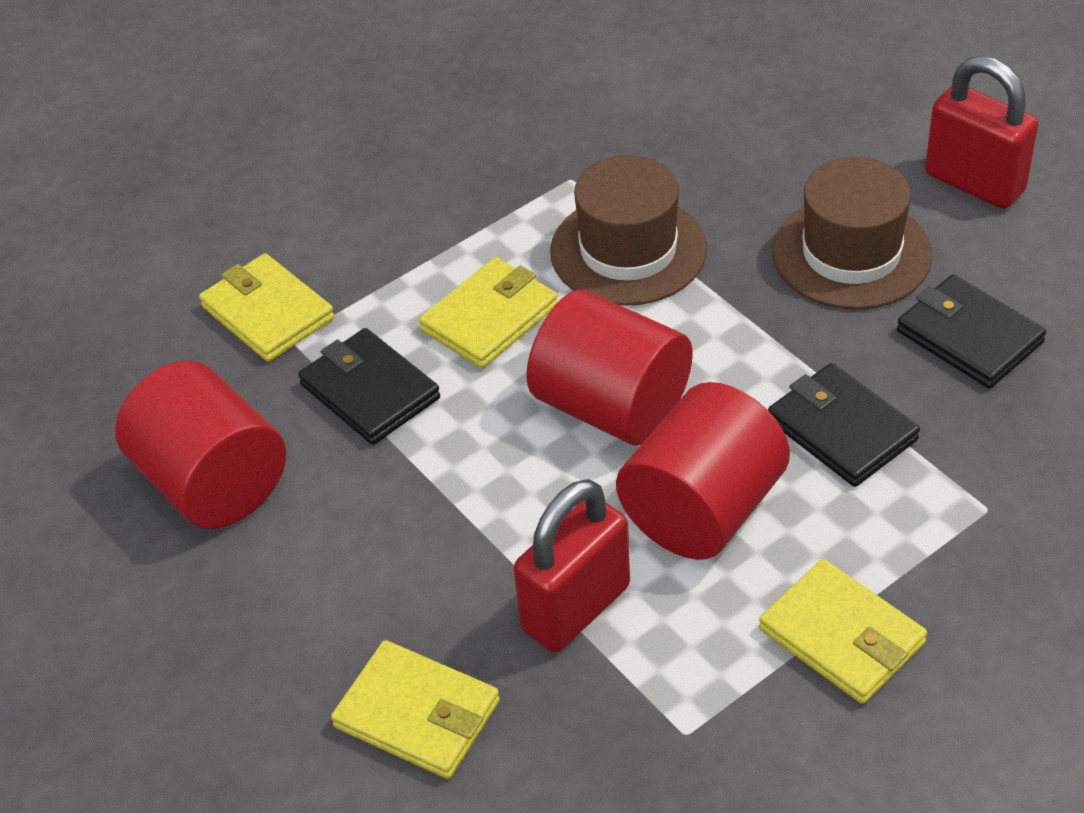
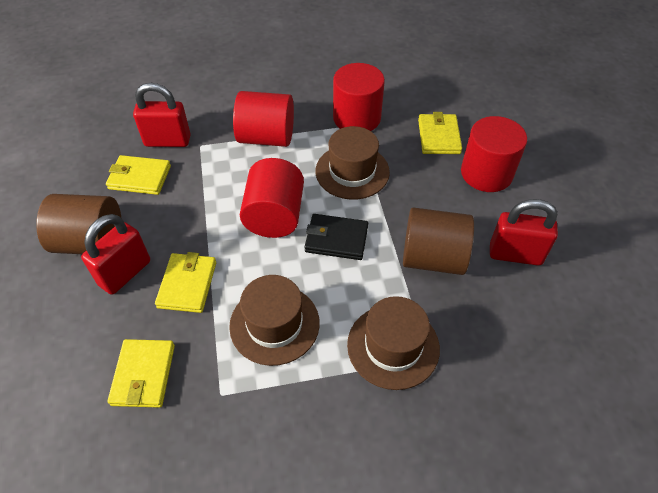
black wallet: 3 -> 1
brown cylinder: 0 -> 2
brown hat: 2 -> 3
red cylinder: 3 -> 4
red padlock: 2 -> 3

